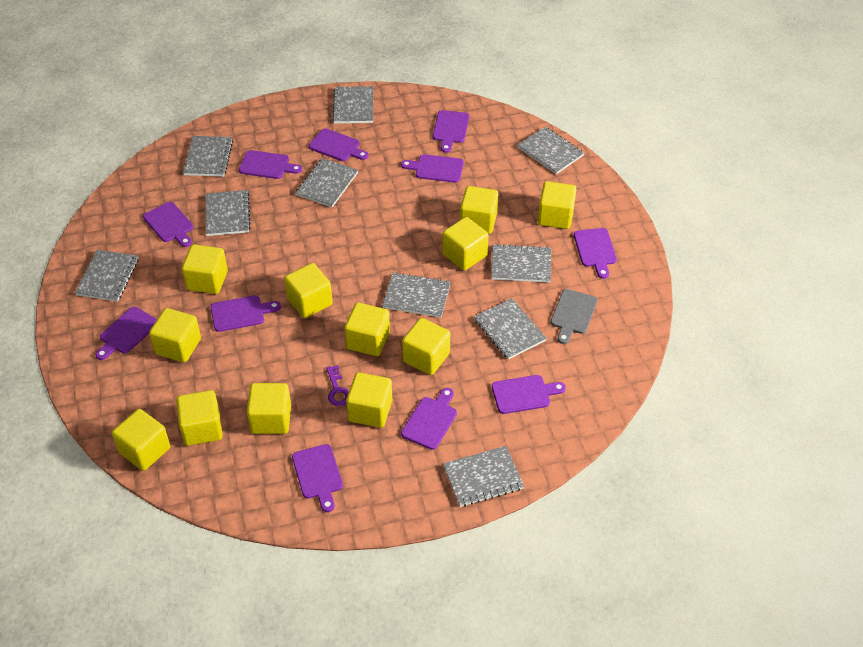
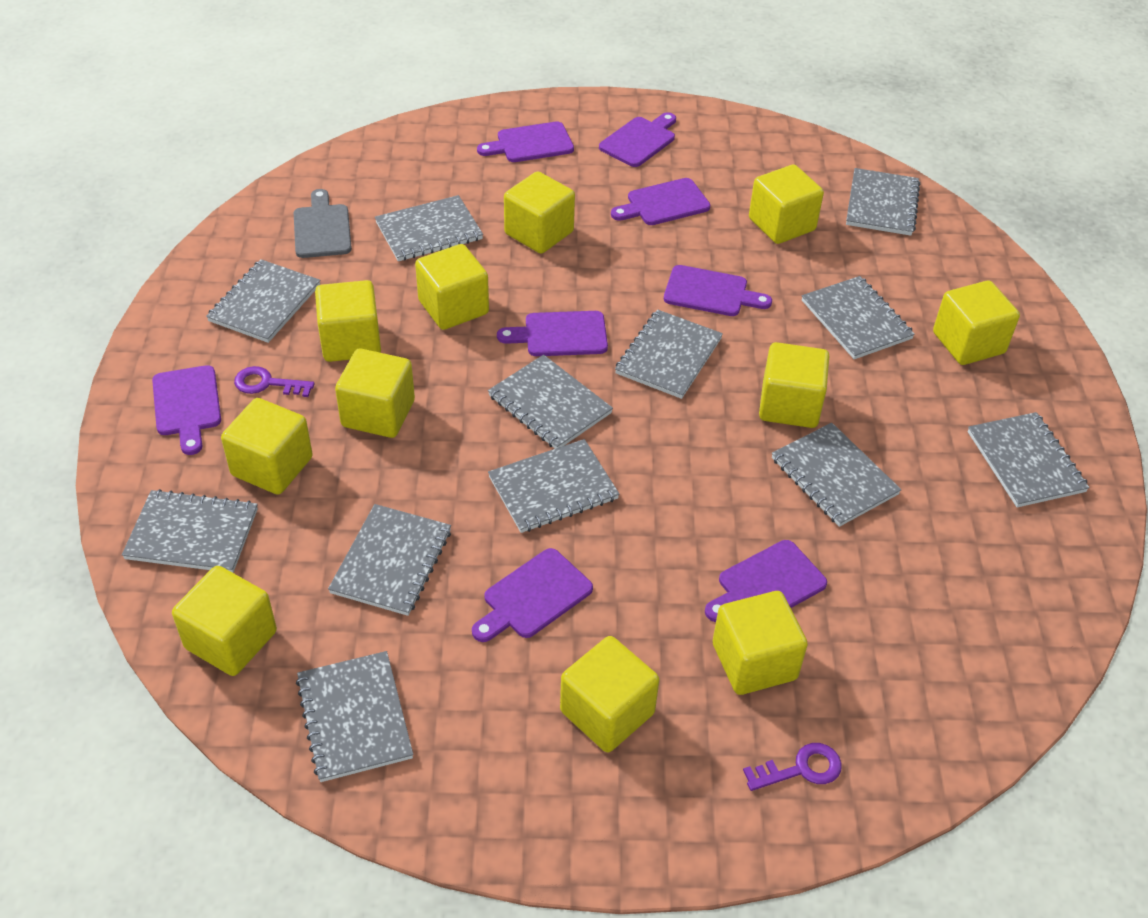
grey notebook: 10 -> 12
purple cutting board: 11 -> 8
purple key: 1 -> 2
yellow cube: 12 -> 11

